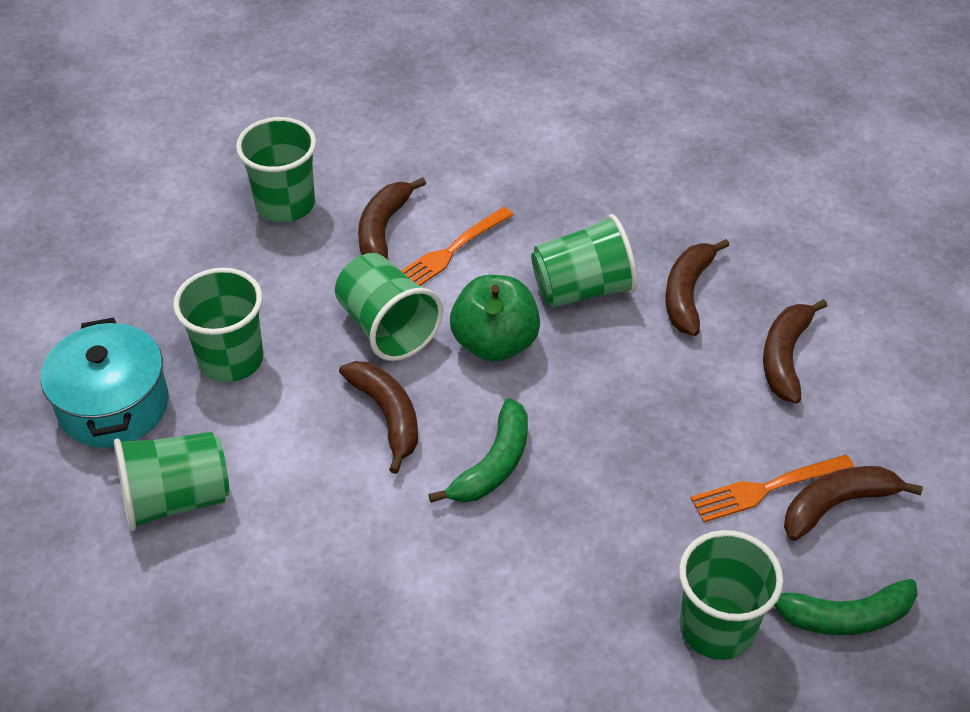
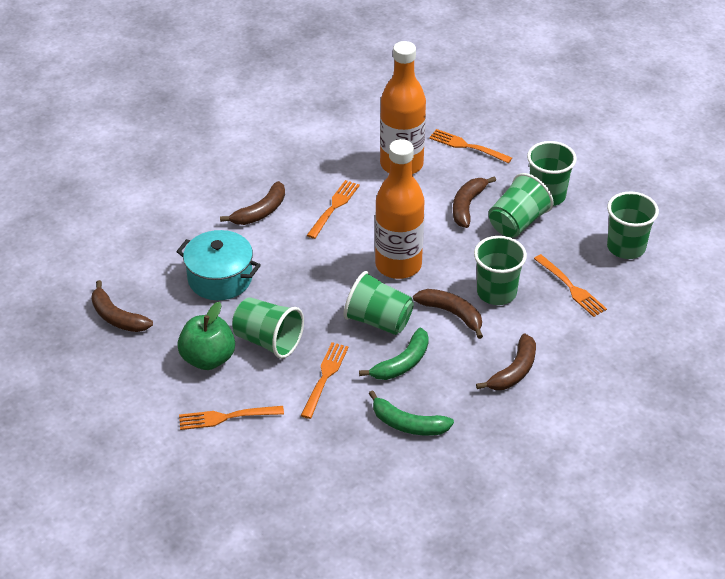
orange bottle: 0 -> 2
orange fork: 2 -> 5

